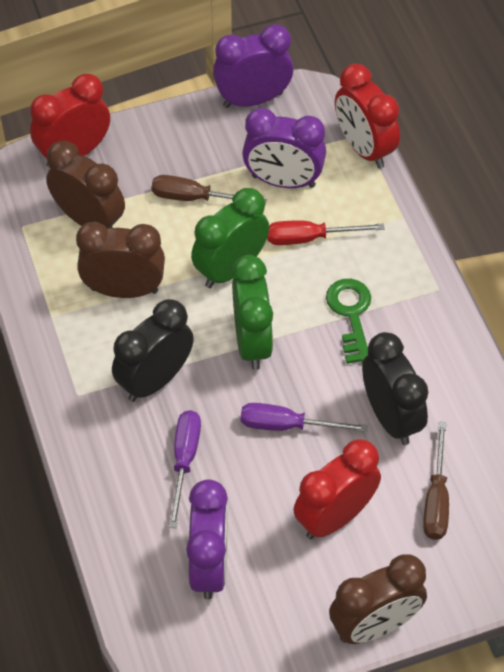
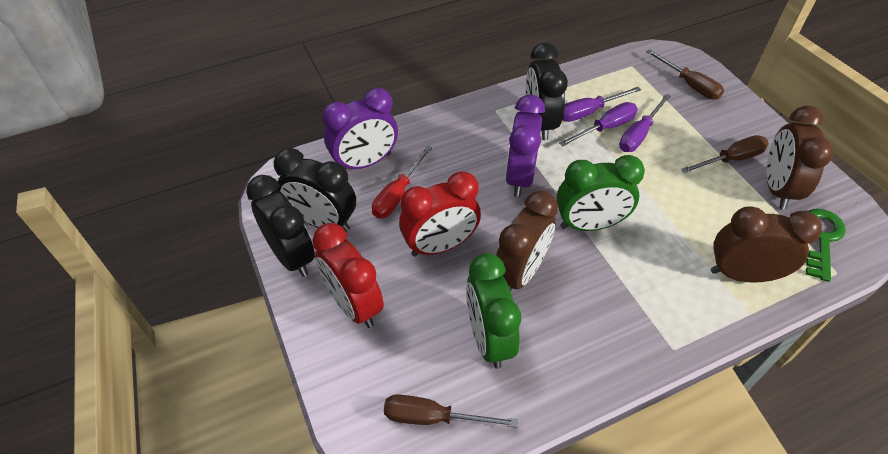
black clock: 2 -> 3
brown screwdriver: 2 -> 3
purple clock: 3 -> 2
purple screwdriver: 2 -> 3
red clock: 3 -> 2

